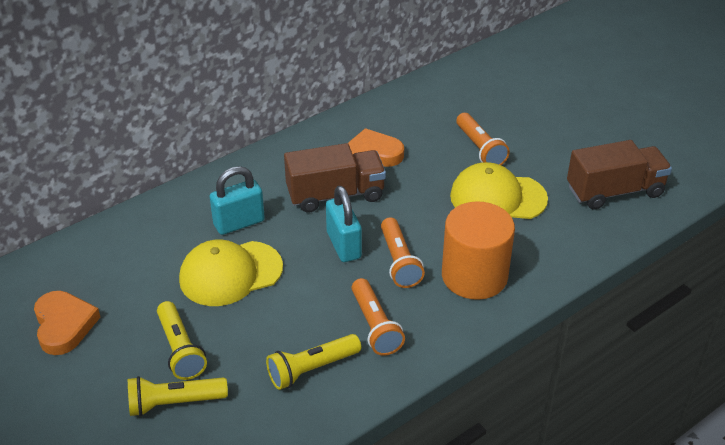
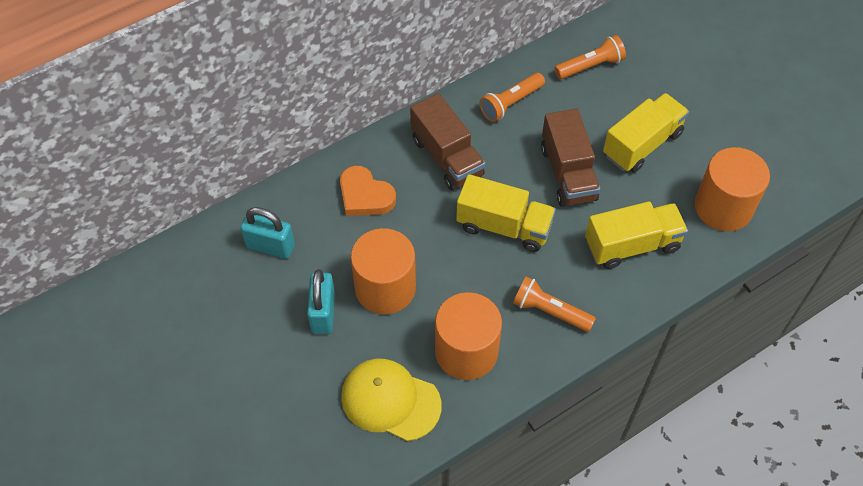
orange cylinder: 1 -> 3
orange heart: 2 -> 1
yellow cap: 2 -> 1
yellow flashlight: 3 -> 0
yellow truck: 0 -> 3

